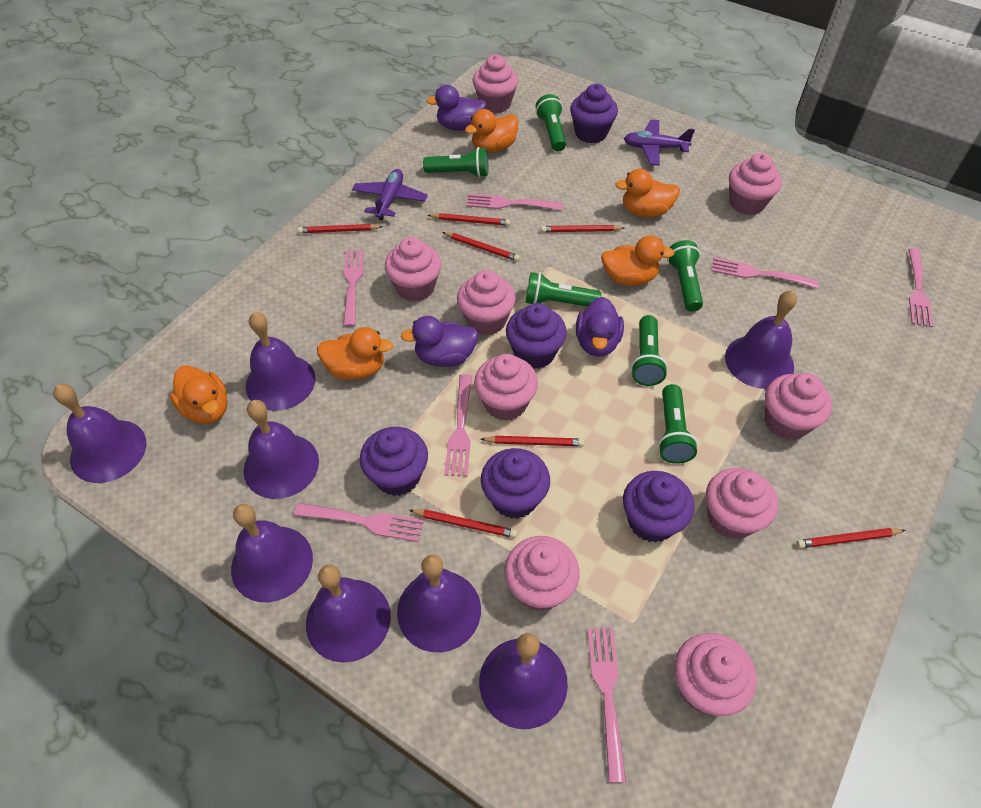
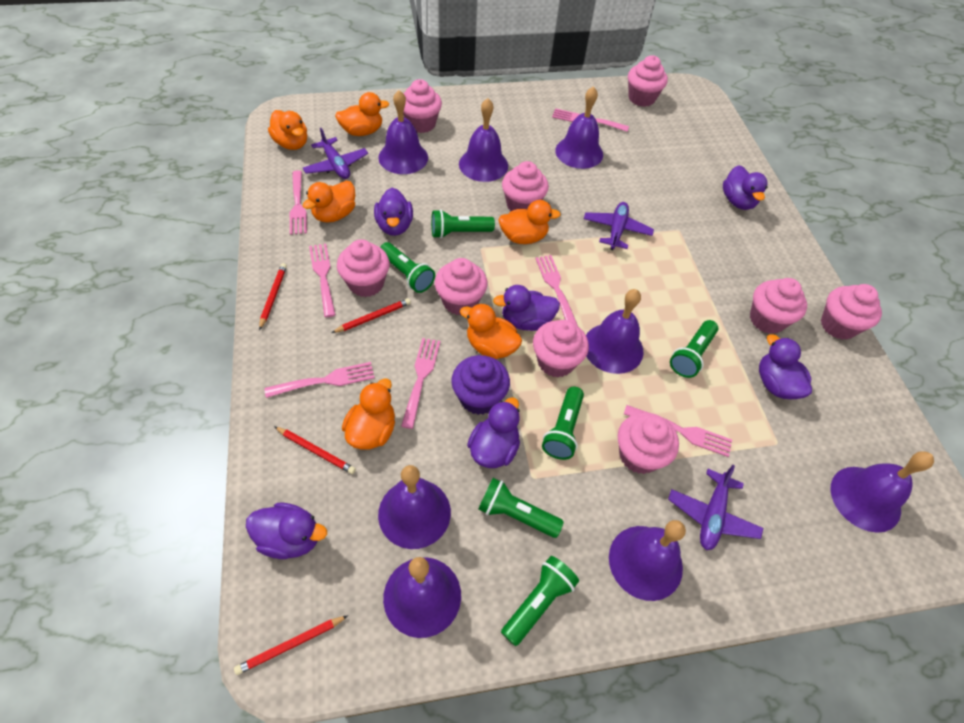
orange duck: 5 -> 6
purple cupcake: 5 -> 1
purple duck: 3 -> 6
purple plane: 2 -> 3
red pencil: 7 -> 4

